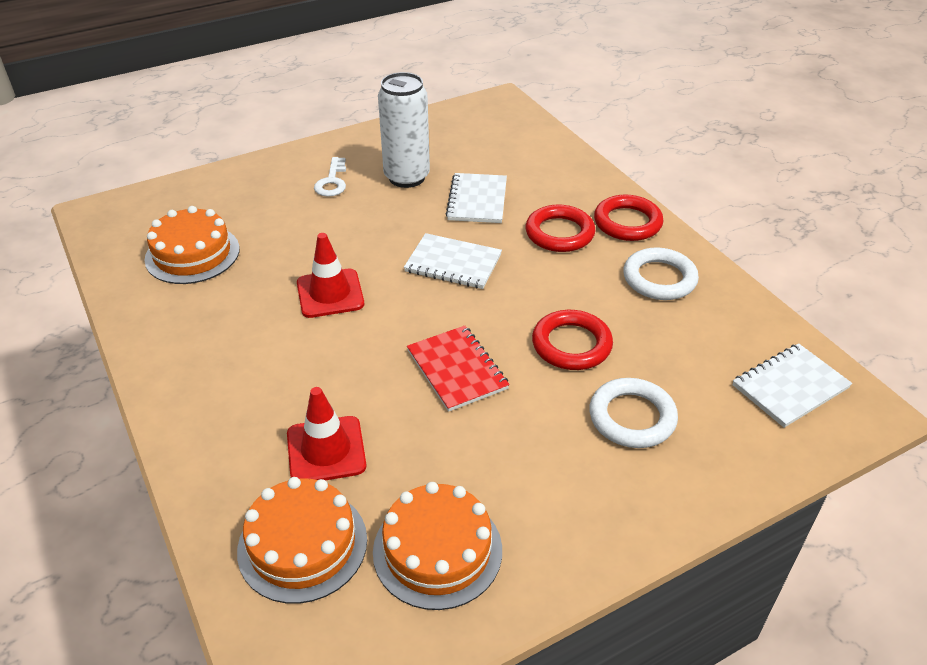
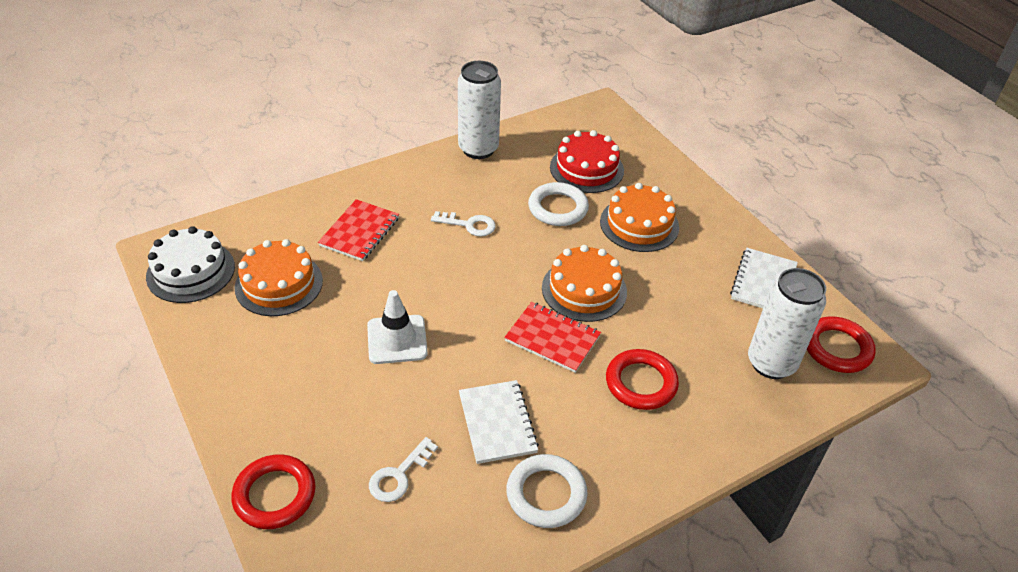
red cake: 0 -> 1
red notebook: 1 -> 2
red traffic cone: 2 -> 0
white cake: 0 -> 1
white can: 1 -> 2
white key: 1 -> 2
white notebook: 3 -> 2
white traffic cone: 0 -> 1

